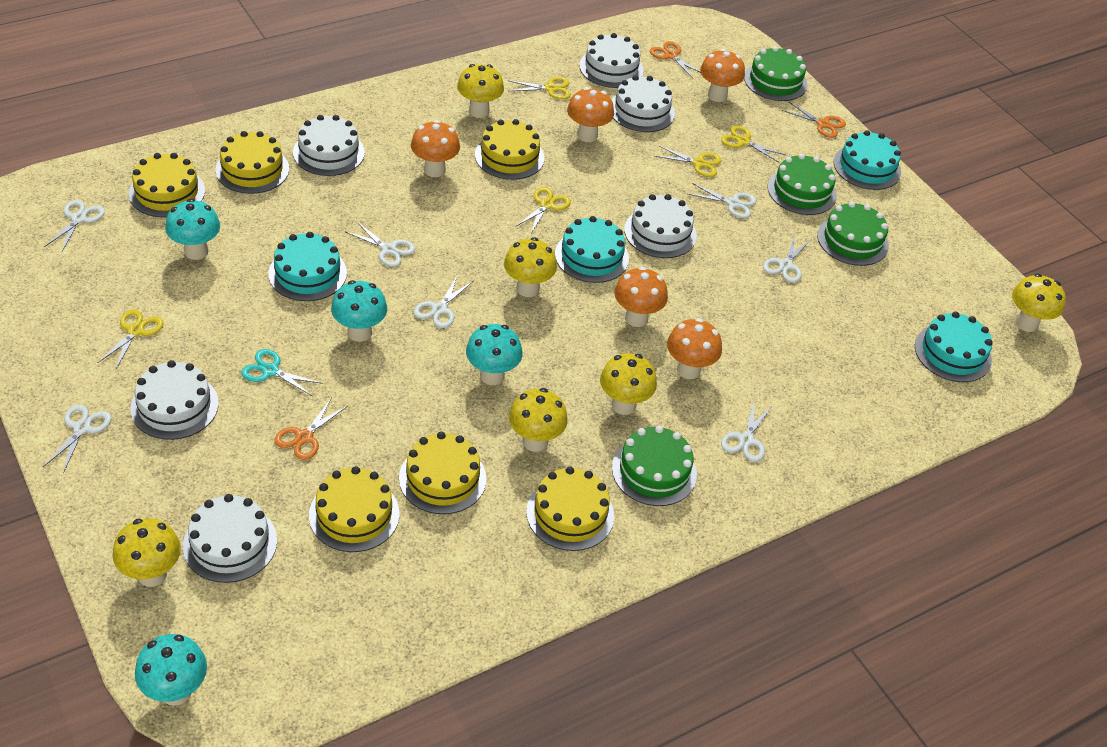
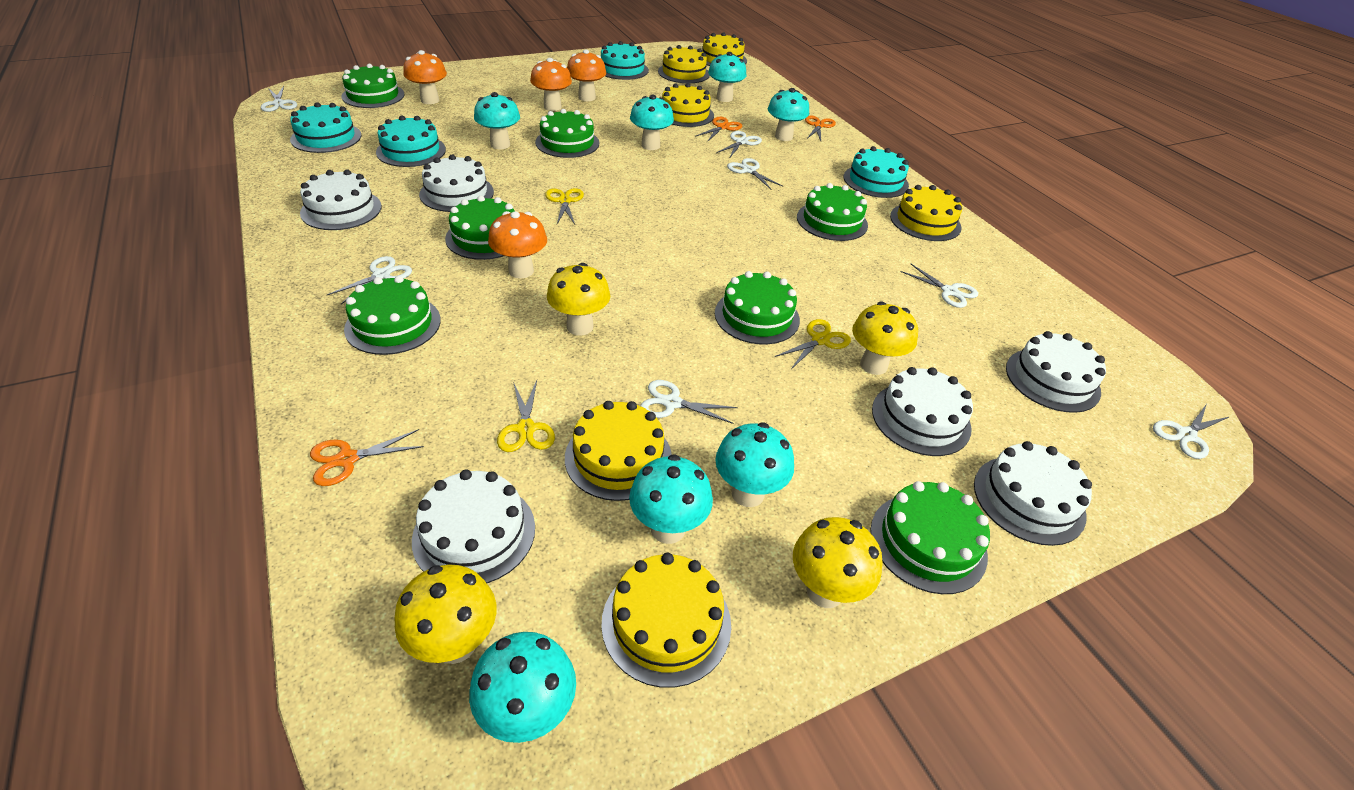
green cake: 4 -> 7
orange mushroom: 5 -> 4
turquoise mushroom: 4 -> 7
turquoise scissors: 1 -> 0
yellow mushroom: 6 -> 4
yellow scissors: 5 -> 3

